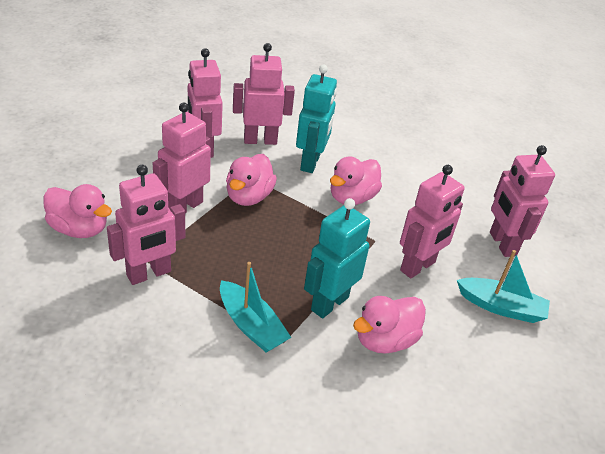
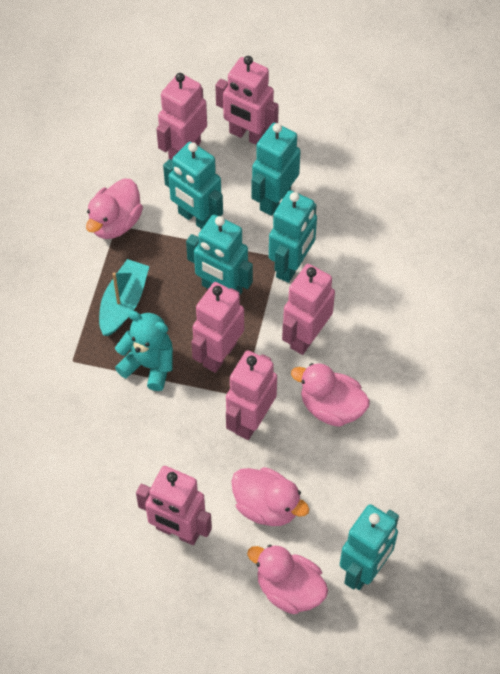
turquoise boat: 2 -> 1
turquoise robot: 2 -> 5
turquoise teddy bear: 0 -> 1

